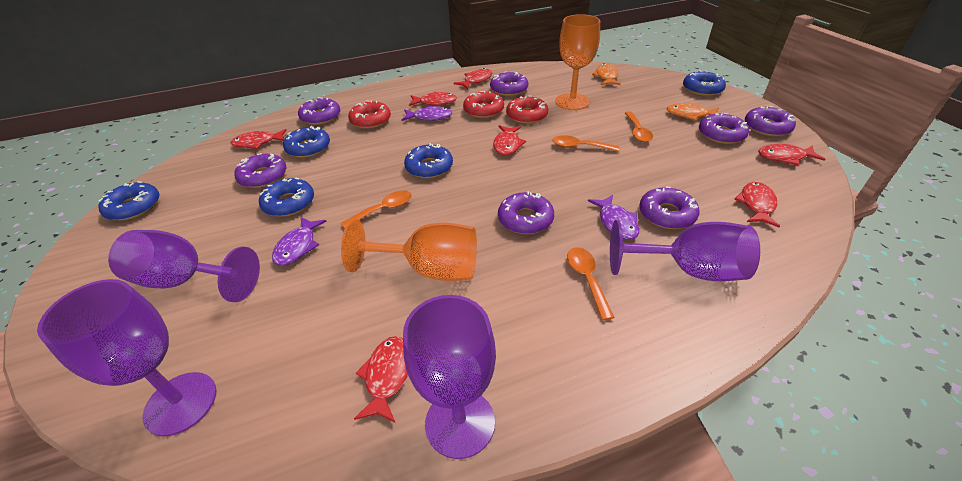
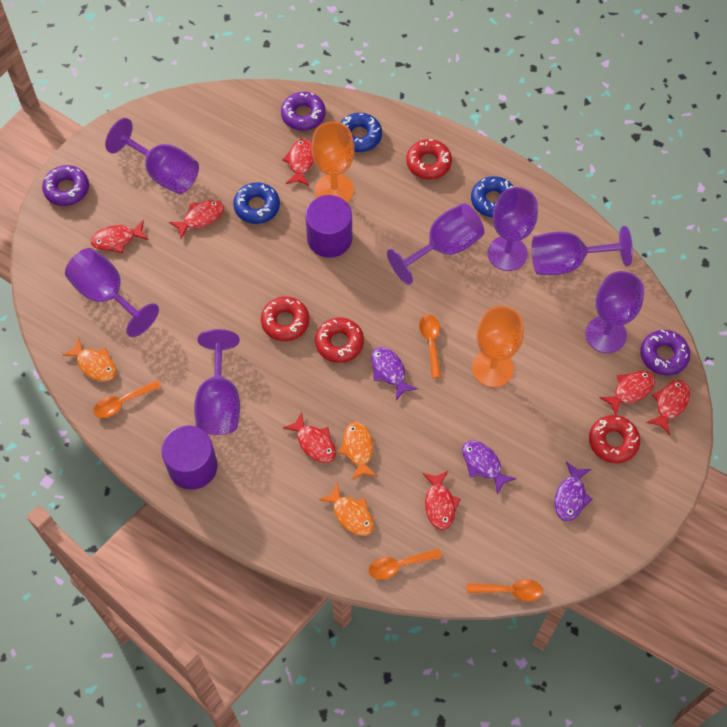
blue donut: 5 -> 3
orange fish: 2 -> 3
purple cylinder: 0 -> 2
purple donut: 7 -> 3
purple goblet: 4 -> 7
red donut: 3 -> 4

